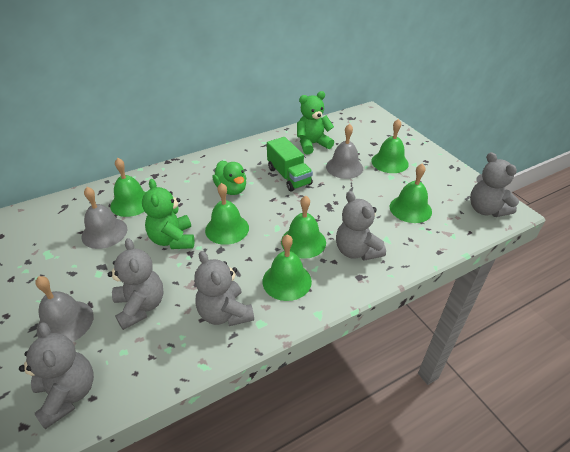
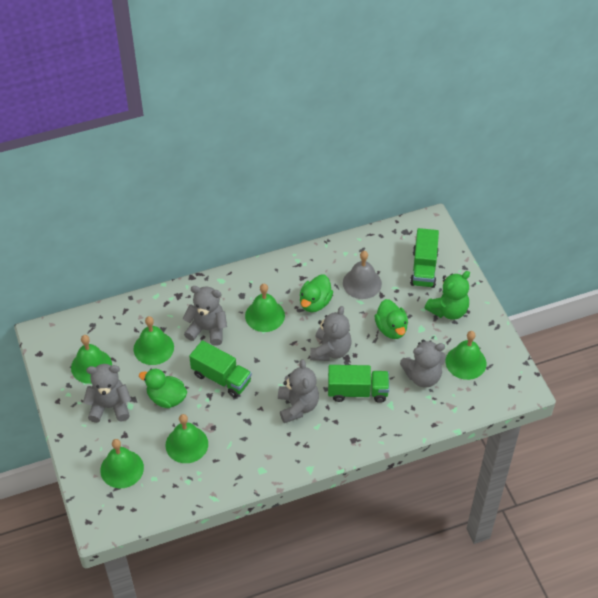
green duck: 1 -> 3
green teddy bear: 2 -> 1
green truck: 1 -> 3
grey bell: 3 -> 1

